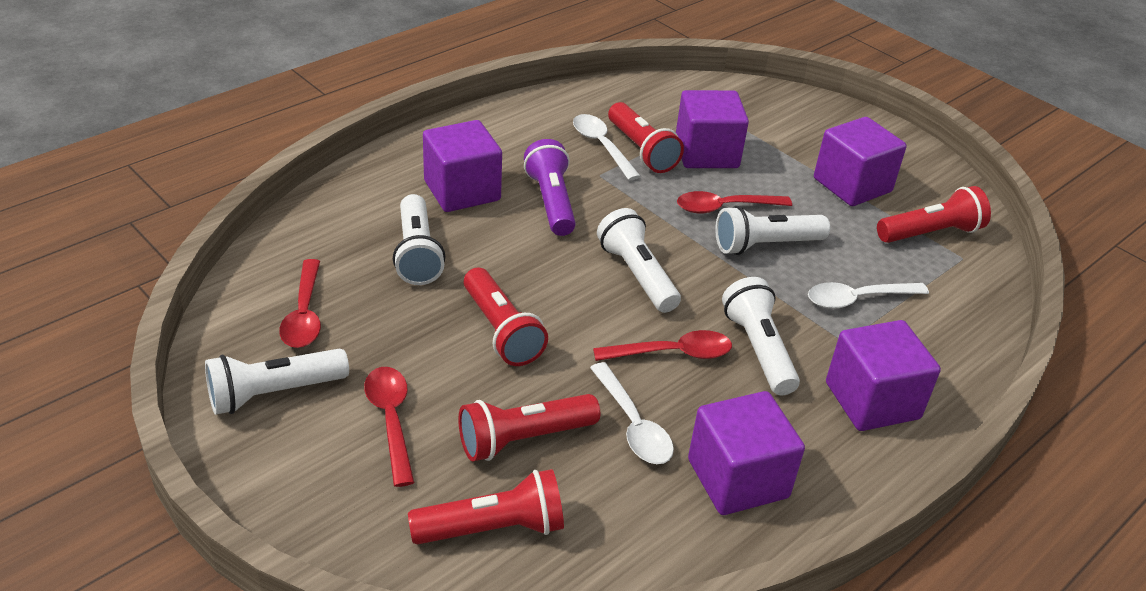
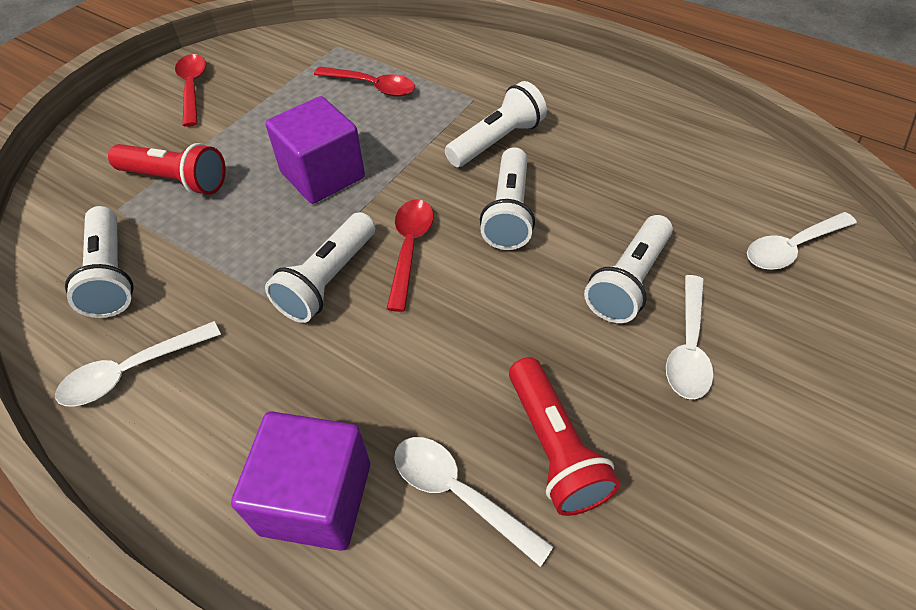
purple cube: 5 -> 2
purple flashlight: 1 -> 0
red flashlight: 5 -> 2
red spoon: 4 -> 3
white spoon: 3 -> 4

